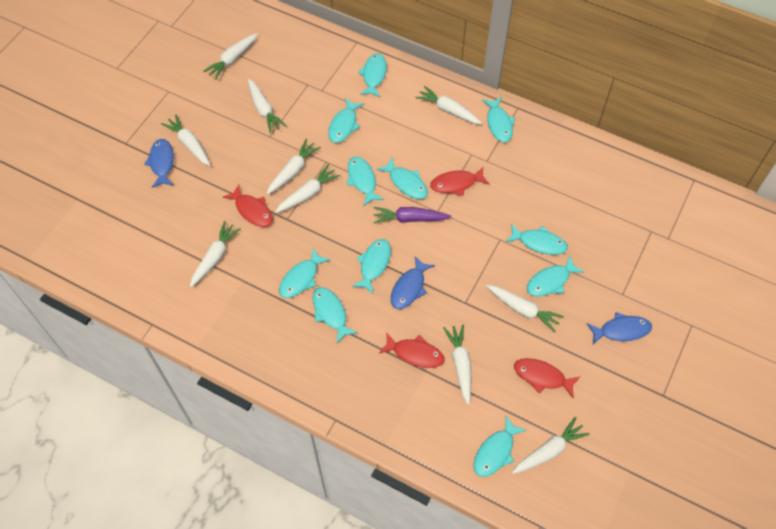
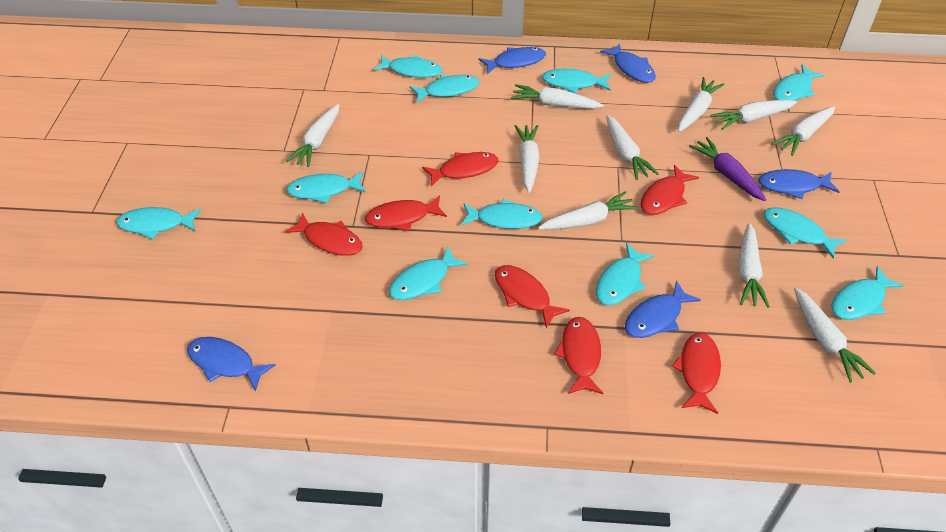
blue fish: 3 -> 5
red fish: 4 -> 7

